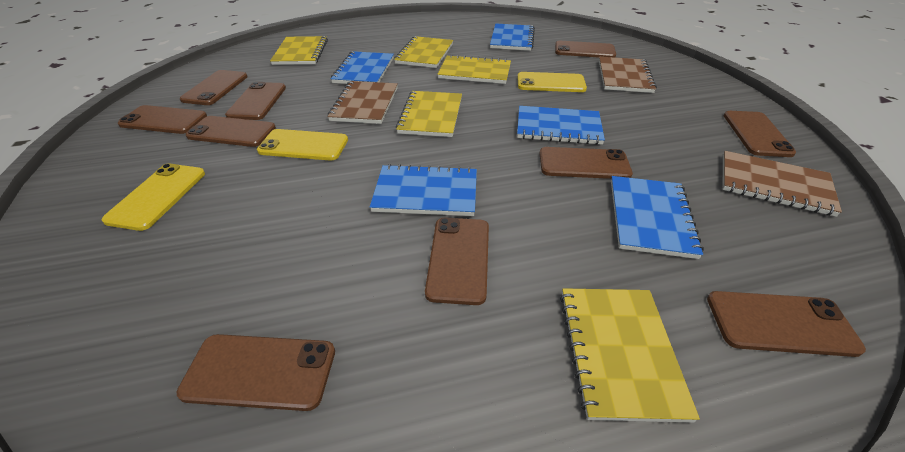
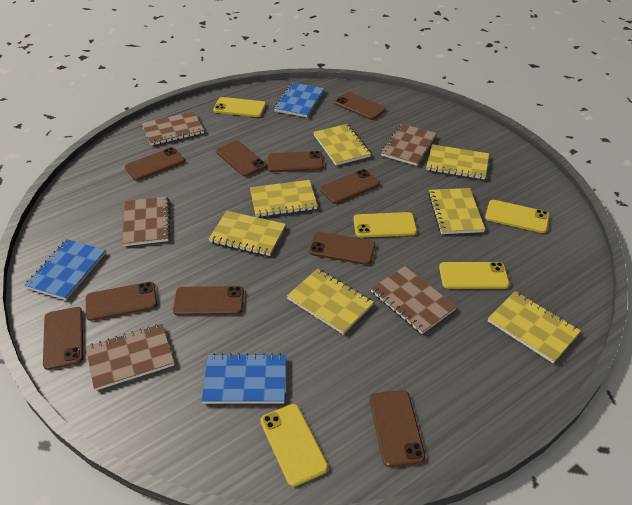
blue notebook: 5 -> 3
brown notebook: 3 -> 5
yellow notebook: 5 -> 7
yellow phone: 3 -> 5

